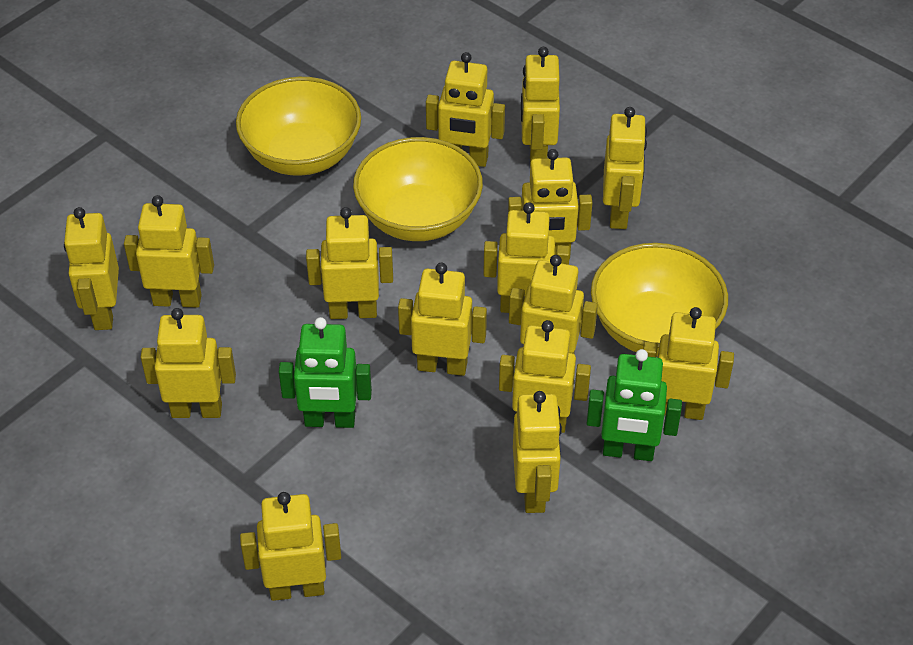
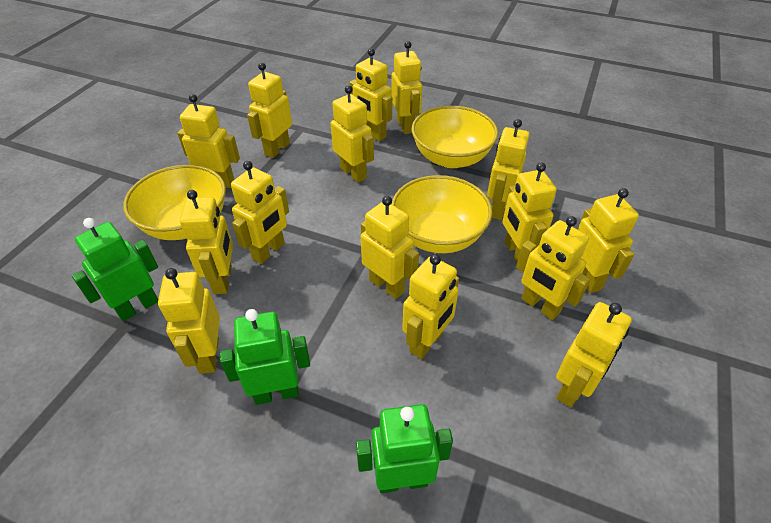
green robot: 2 -> 3

